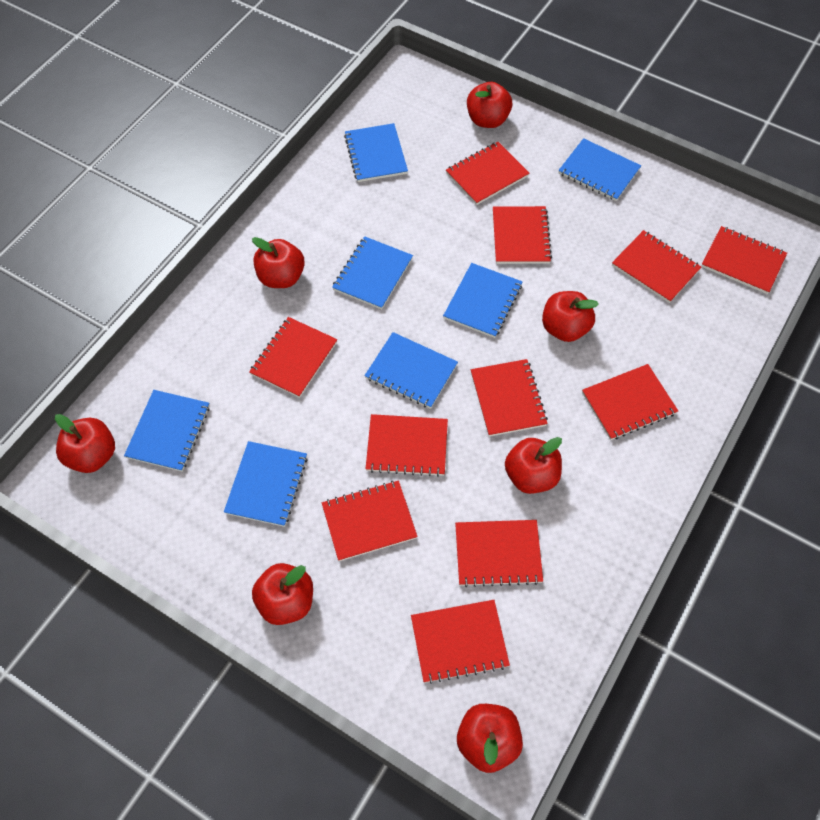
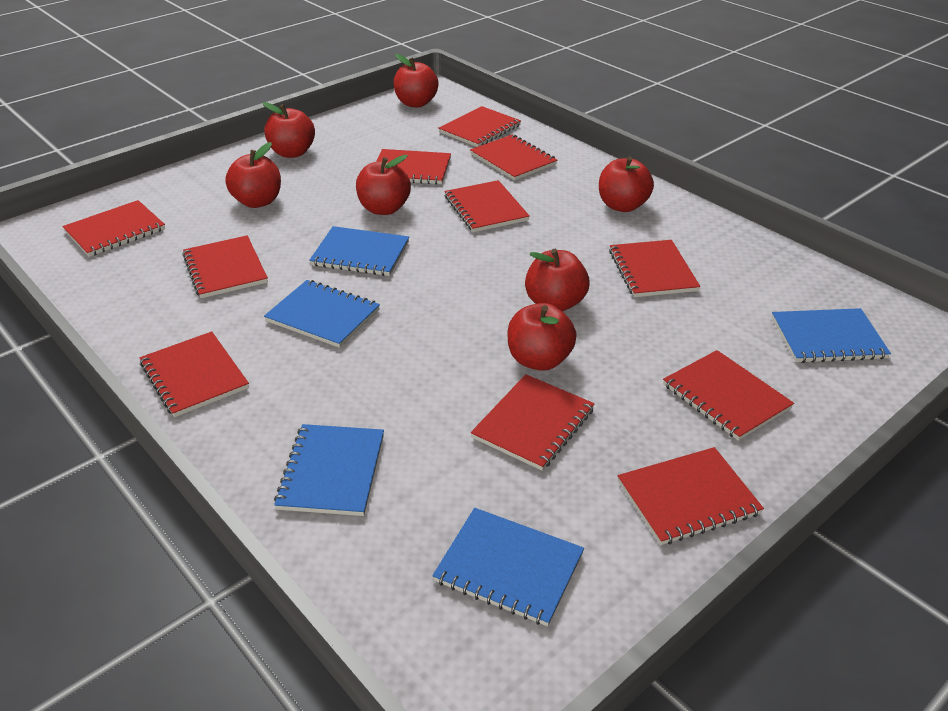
blue notebook: 7 -> 5

